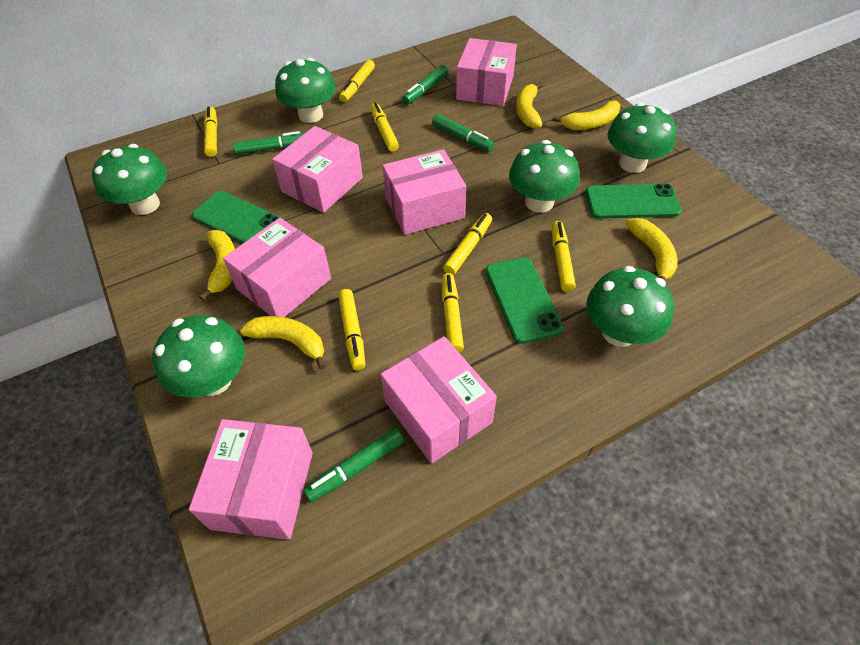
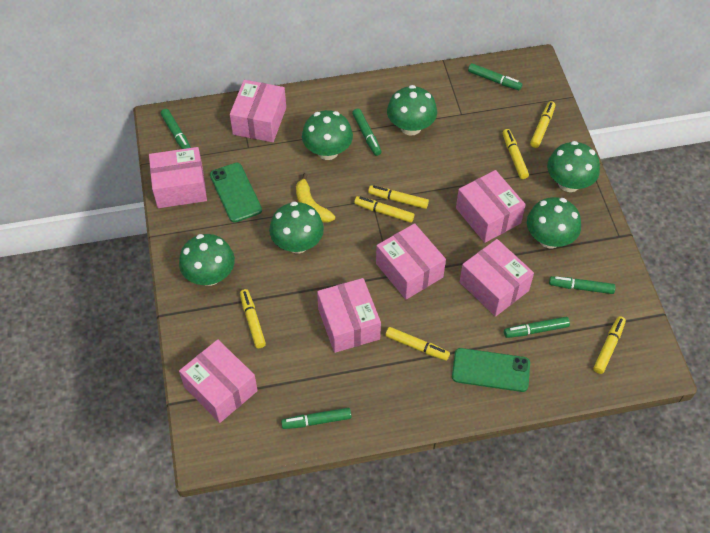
green marker: 4 -> 6
green phone: 3 -> 2
pink box: 6 -> 7
yellow banana: 5 -> 1

